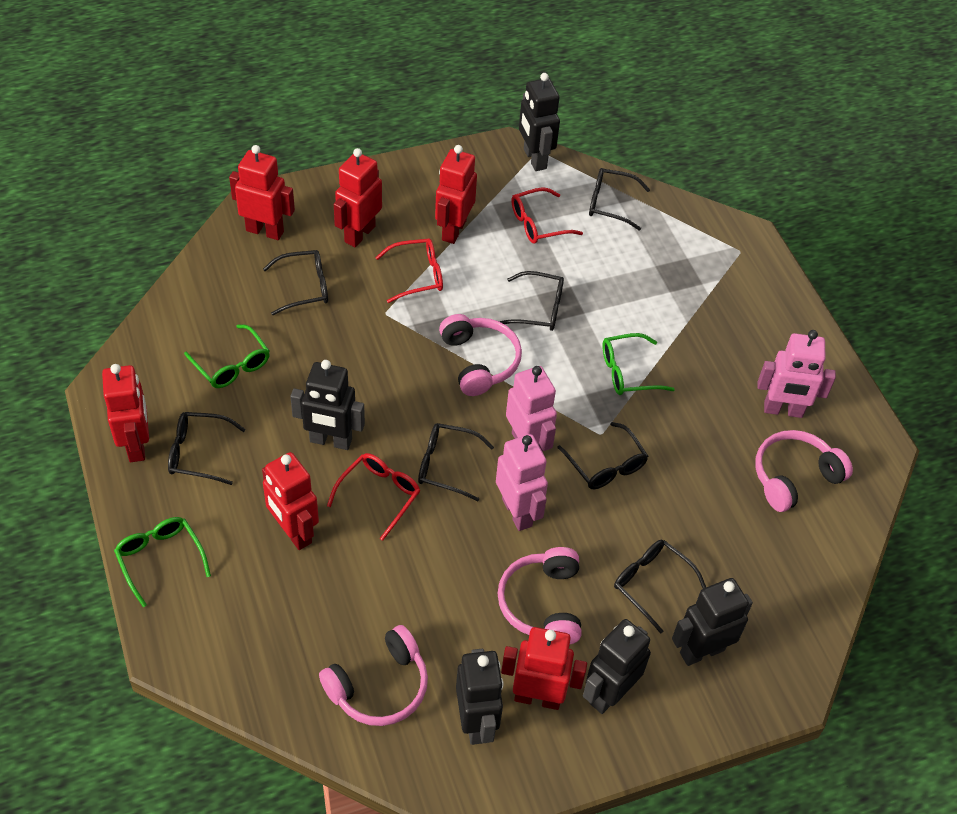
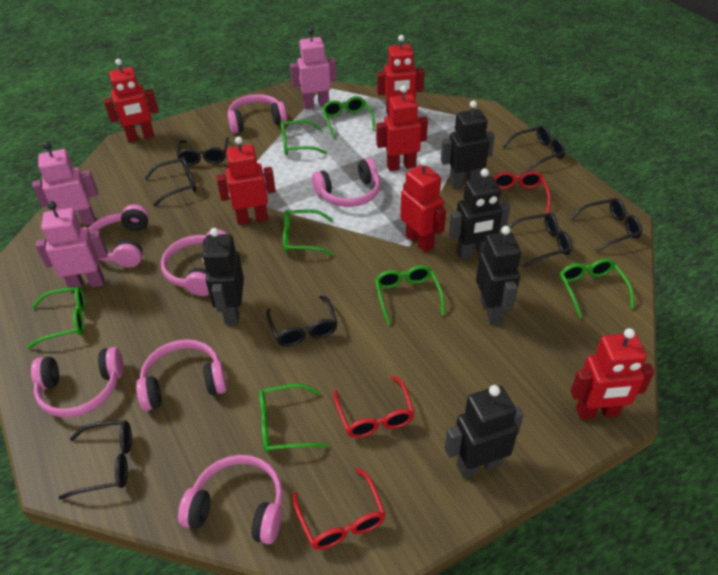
green glasses: 3 -> 7
pink headphones: 4 -> 7

